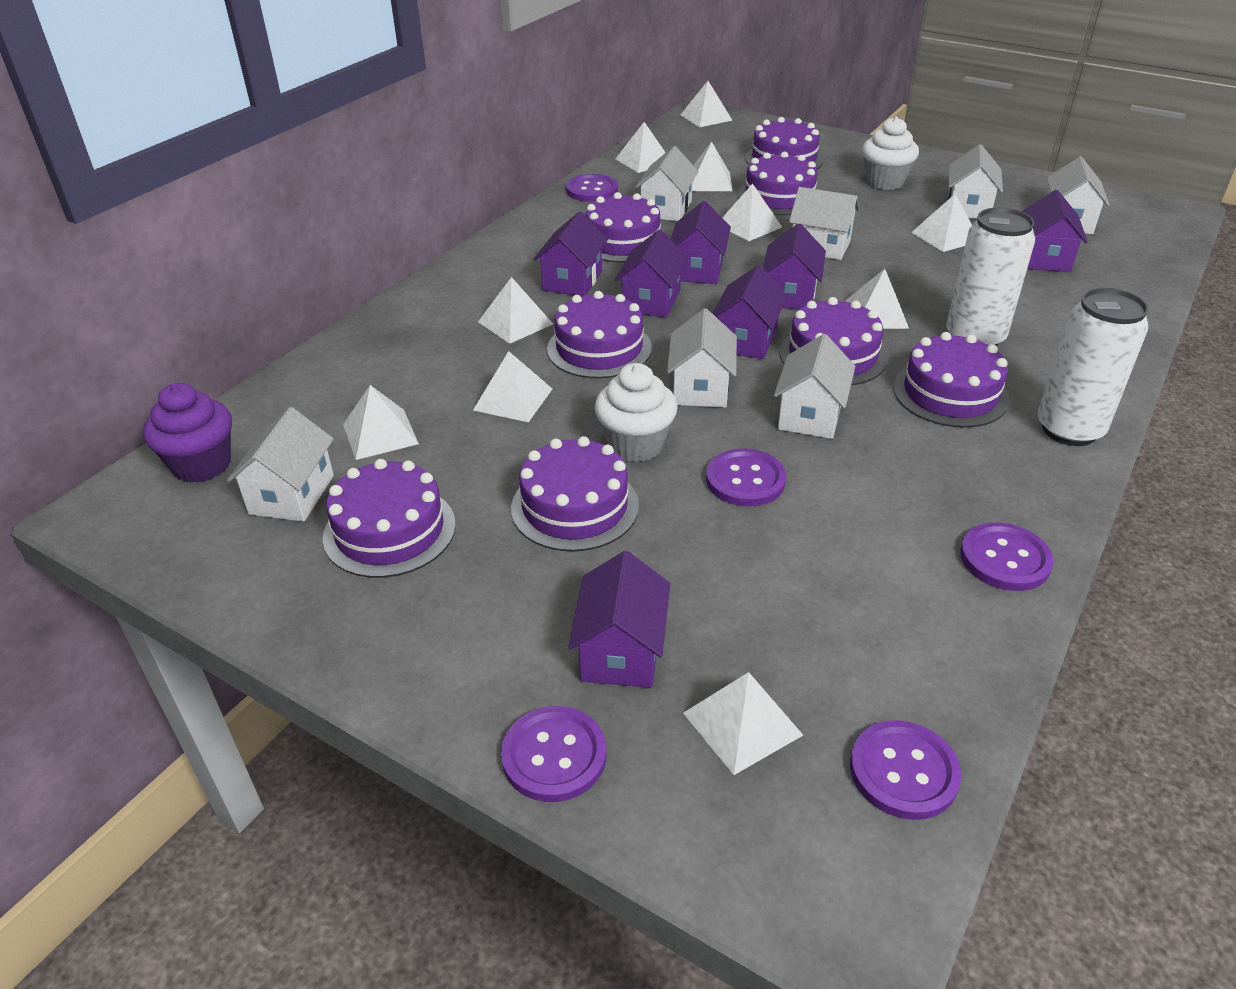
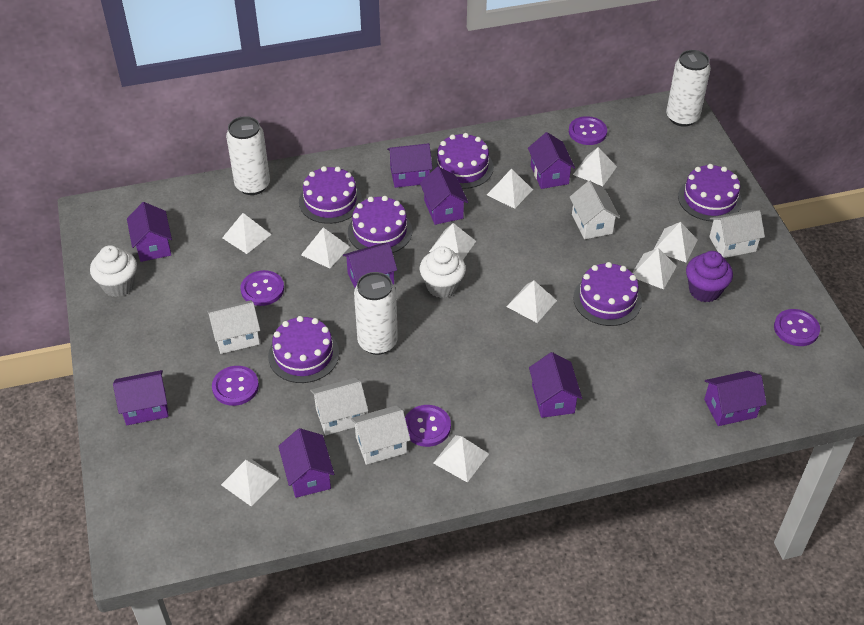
purple cake: 8 -> 6
purple house: 7 -> 9
white can: 2 -> 3
white house: 7 -> 5

